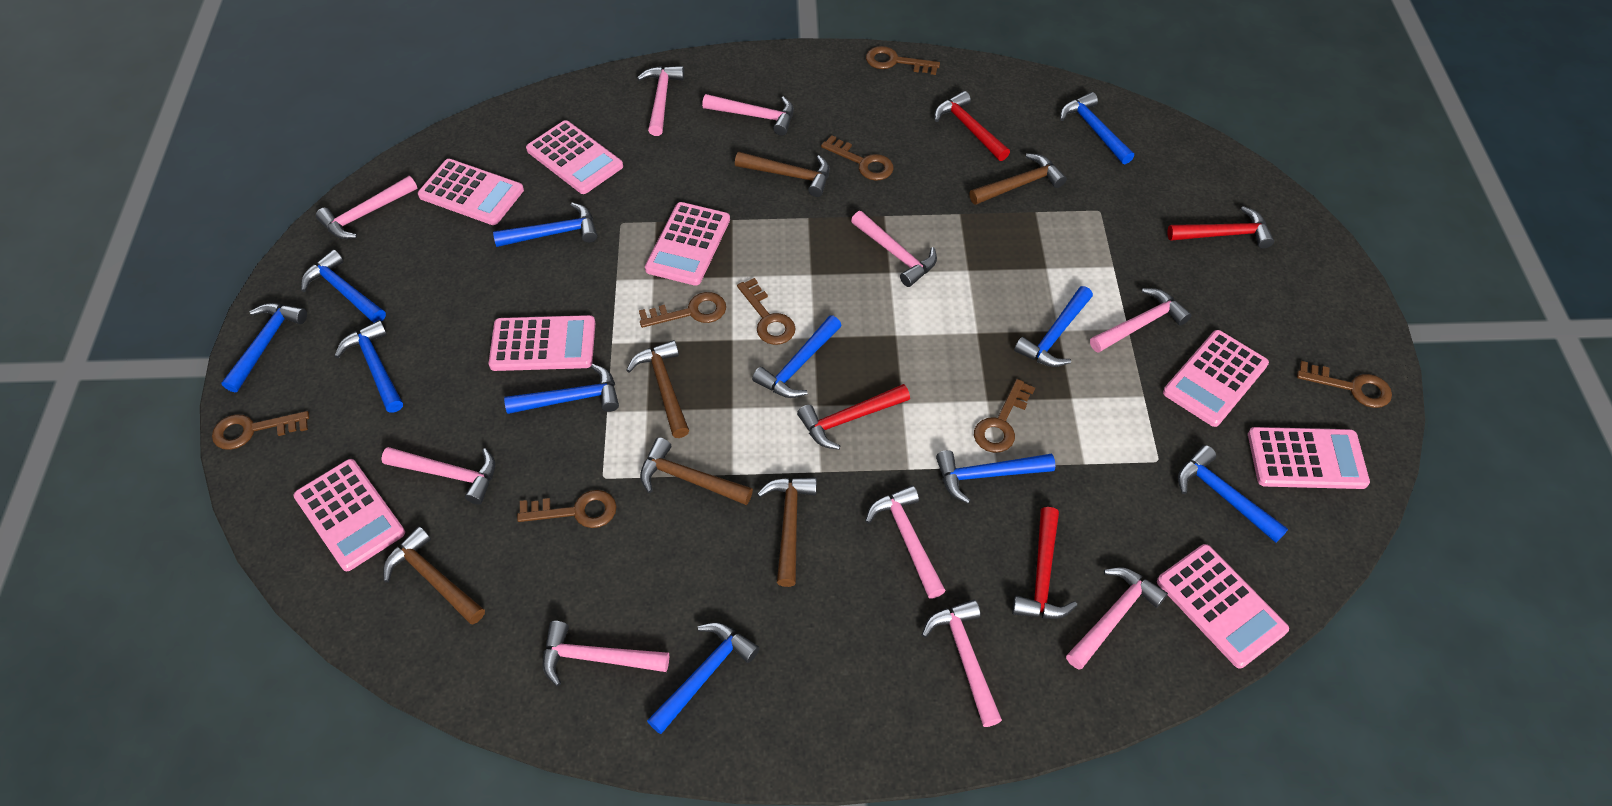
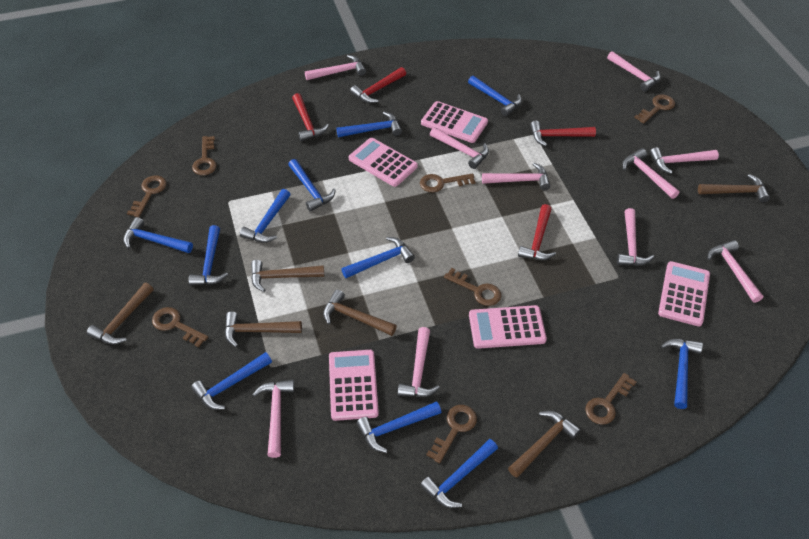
pink calculator: 8 -> 5

